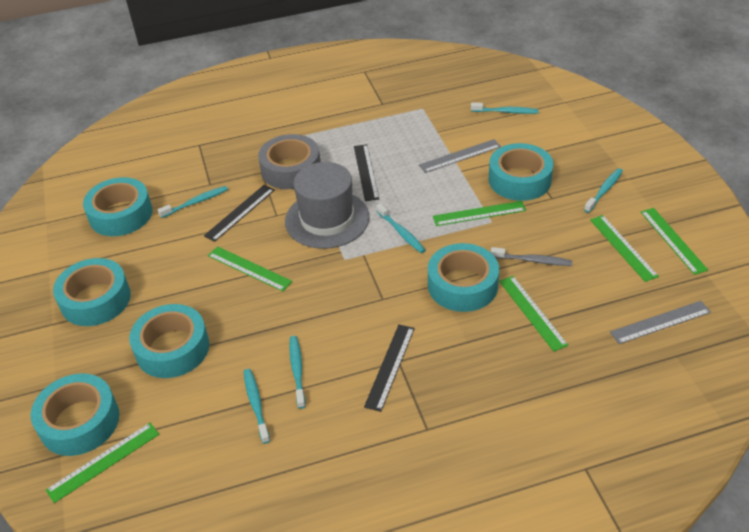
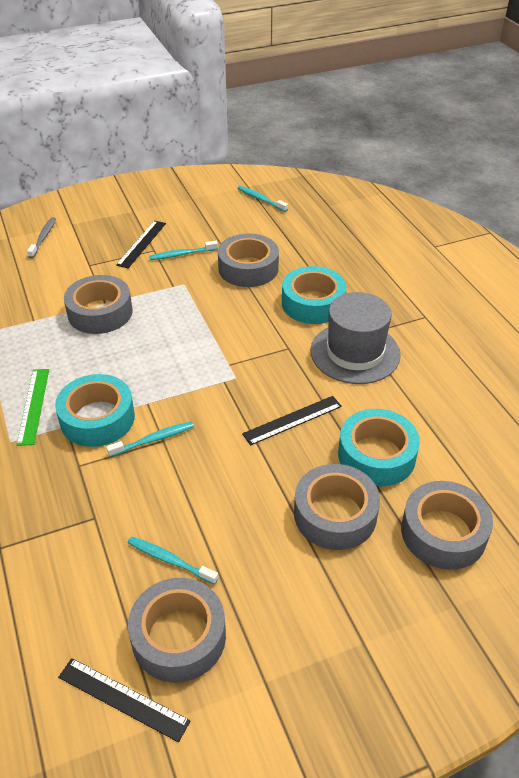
green ruler: 6 -> 1
grey ruler: 2 -> 0
grey tape: 1 -> 5
turquoise tape: 6 -> 3
turquoise toothbrush: 6 -> 4

